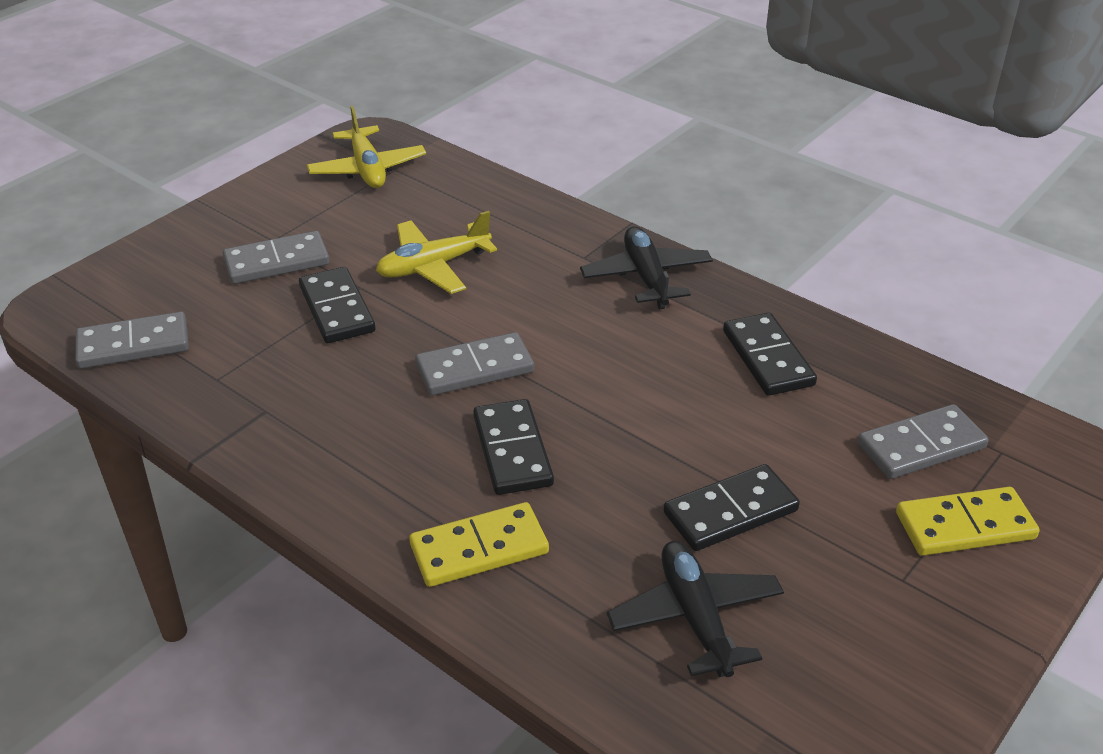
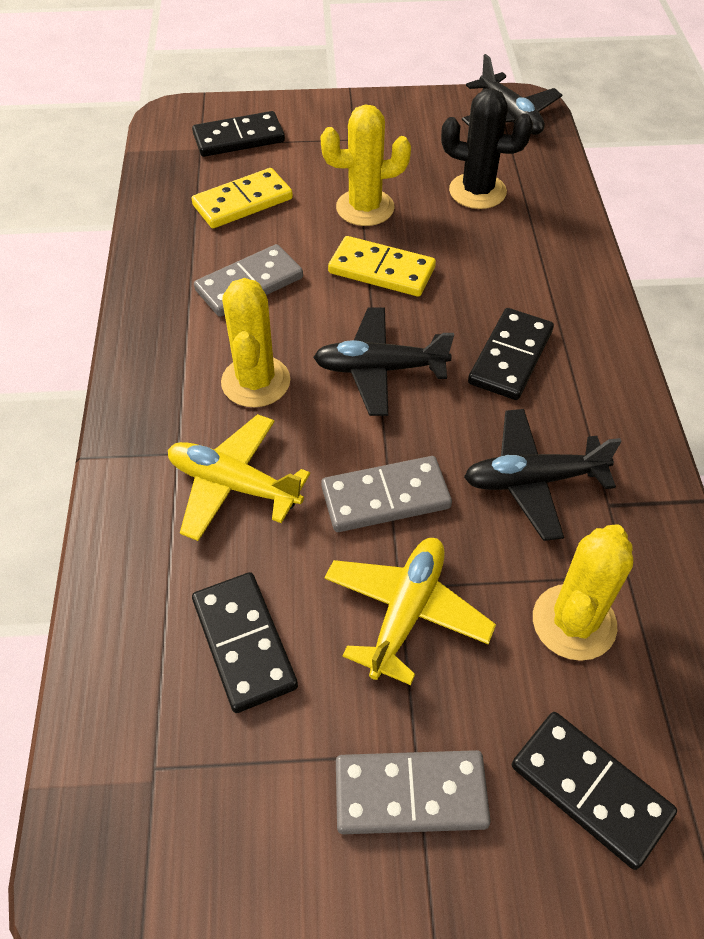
black cactus: 0 -> 1
black plane: 2 -> 3
grey domino: 4 -> 3
yellow cactus: 0 -> 3

